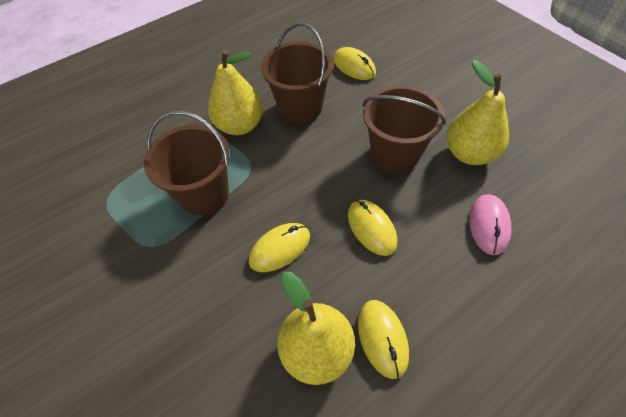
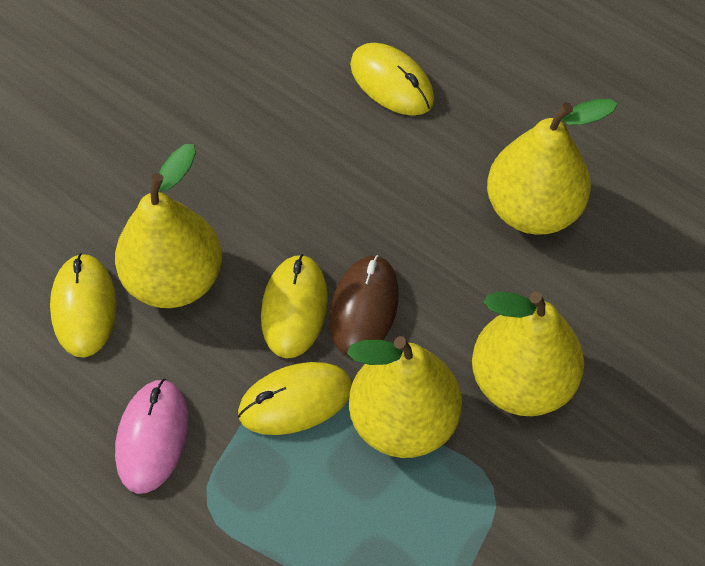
brown bucket: 3 -> 0
brown mouse: 0 -> 1
yellow pear: 3 -> 4

